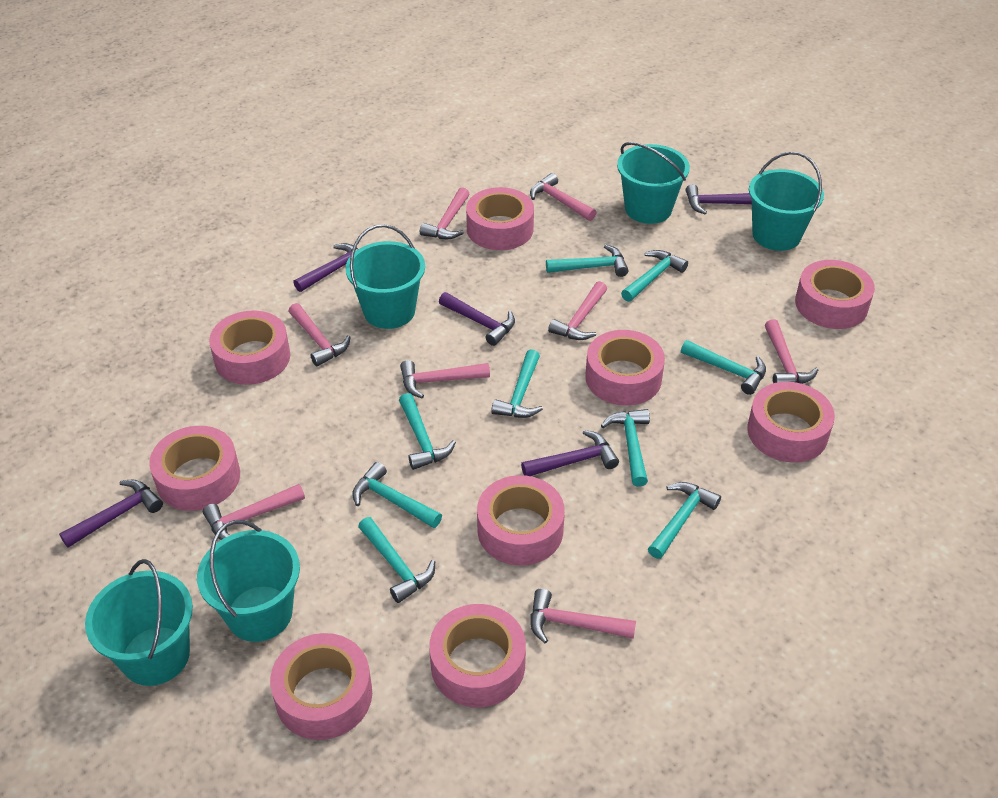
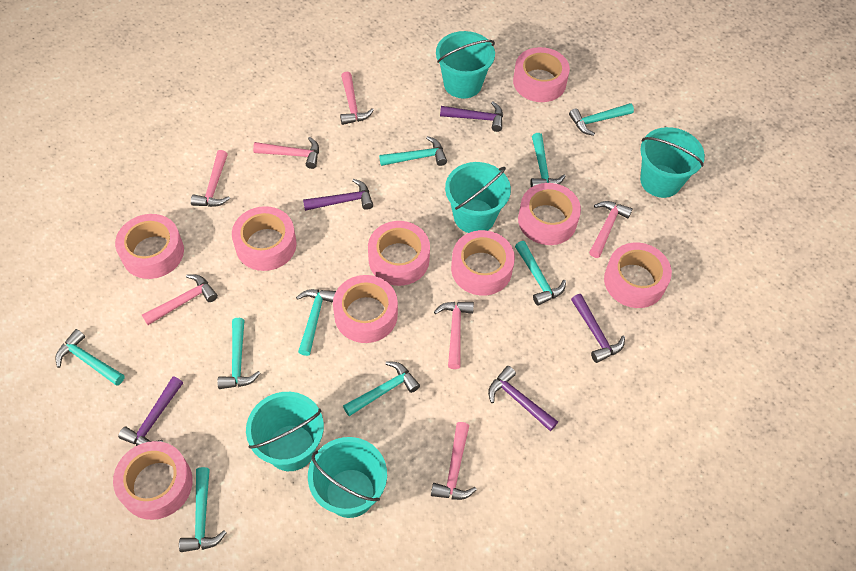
pink hammer: 8 -> 7

